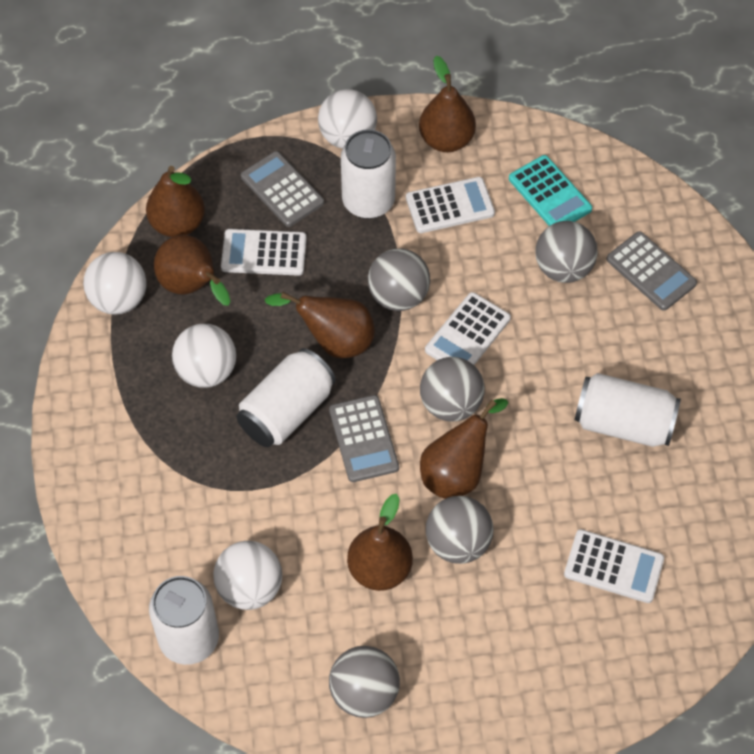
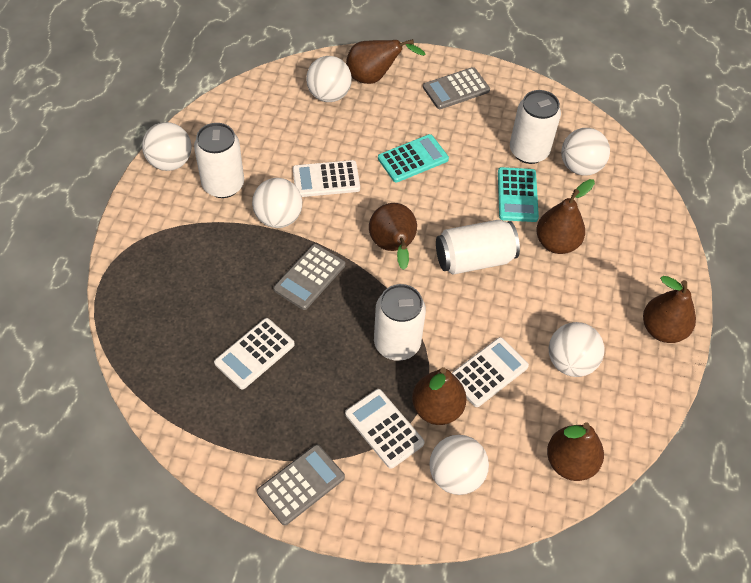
grey ball: 5 -> 0
turquoise calculator: 1 -> 2
white ball: 4 -> 6

